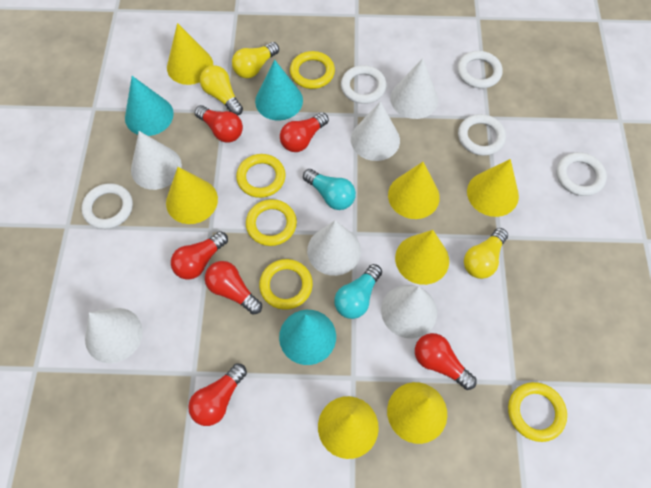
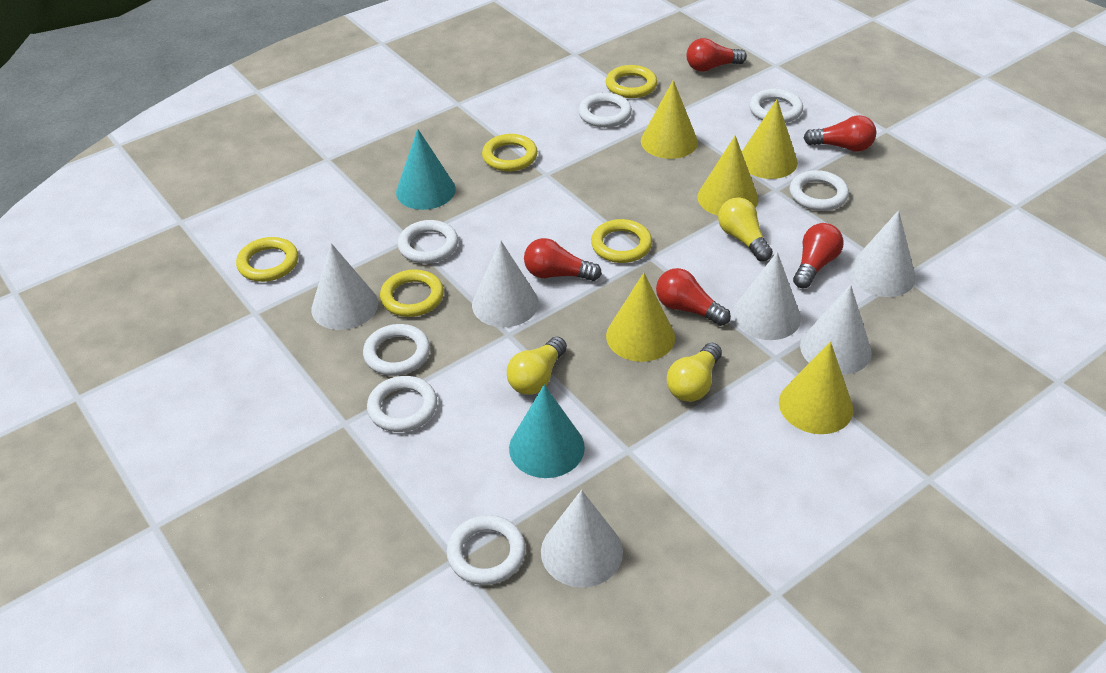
red light bulb: 6 -> 5
turquoise cone: 3 -> 2
turquoise light bulb: 2 -> 0
white ring: 5 -> 7
yellow cone: 7 -> 5

